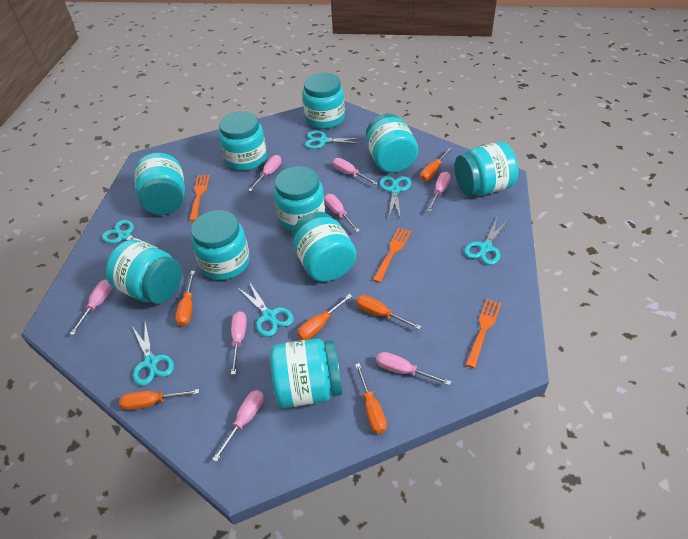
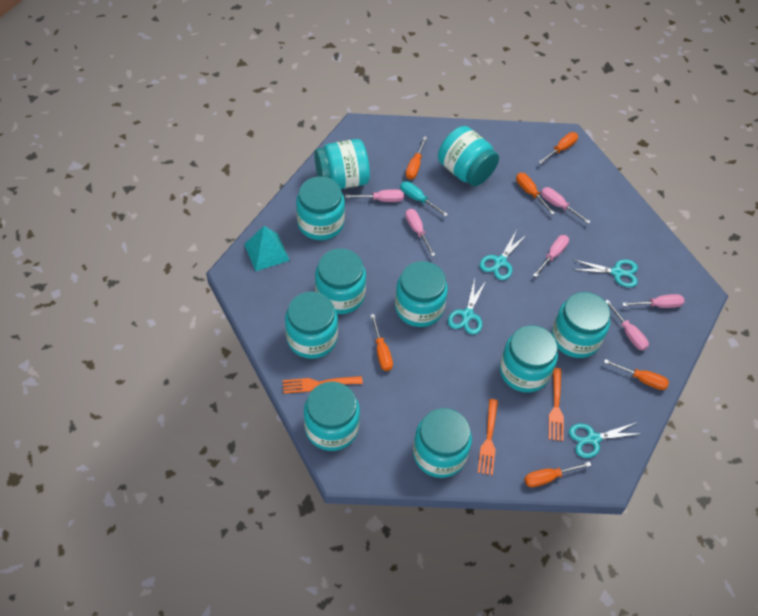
pink screwdriver: 8 -> 6
turquoise pyramid: 0 -> 1
turquoise scissors: 6 -> 4
turquoise screwdriver: 0 -> 1

